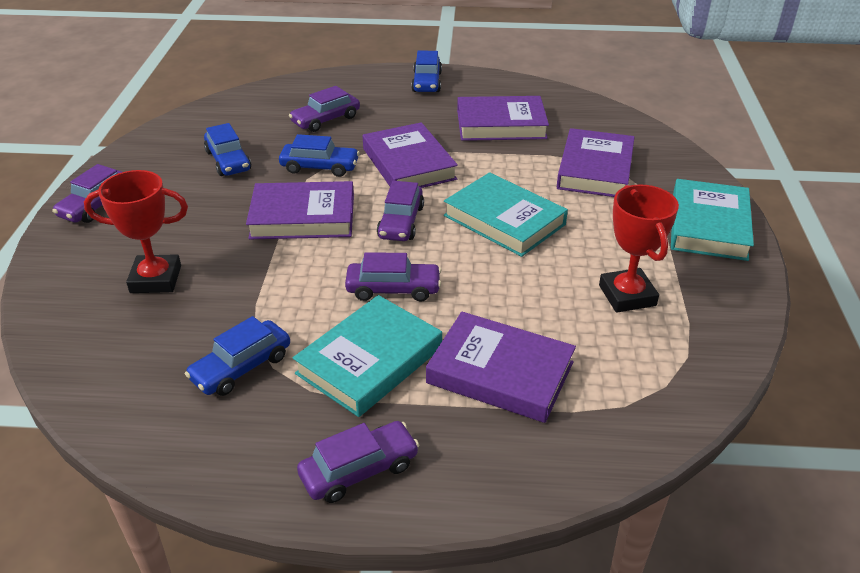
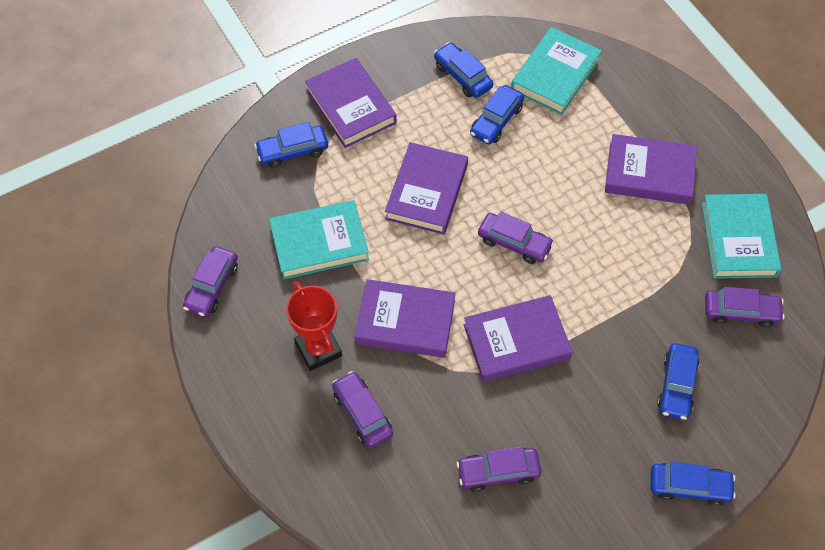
blue car: 4 -> 5
red trophy: 2 -> 1

